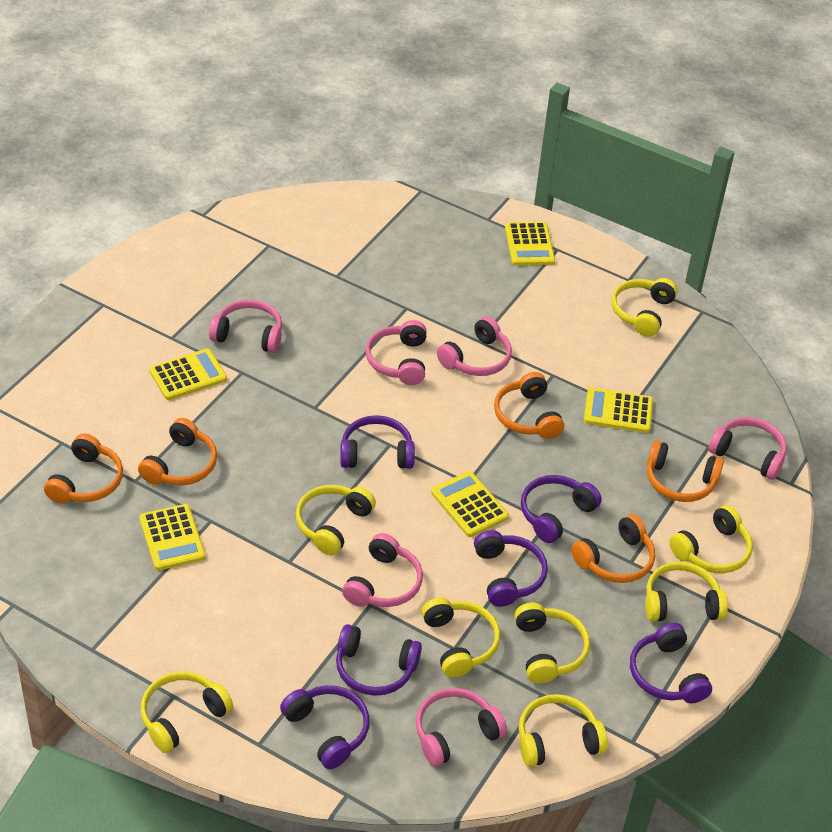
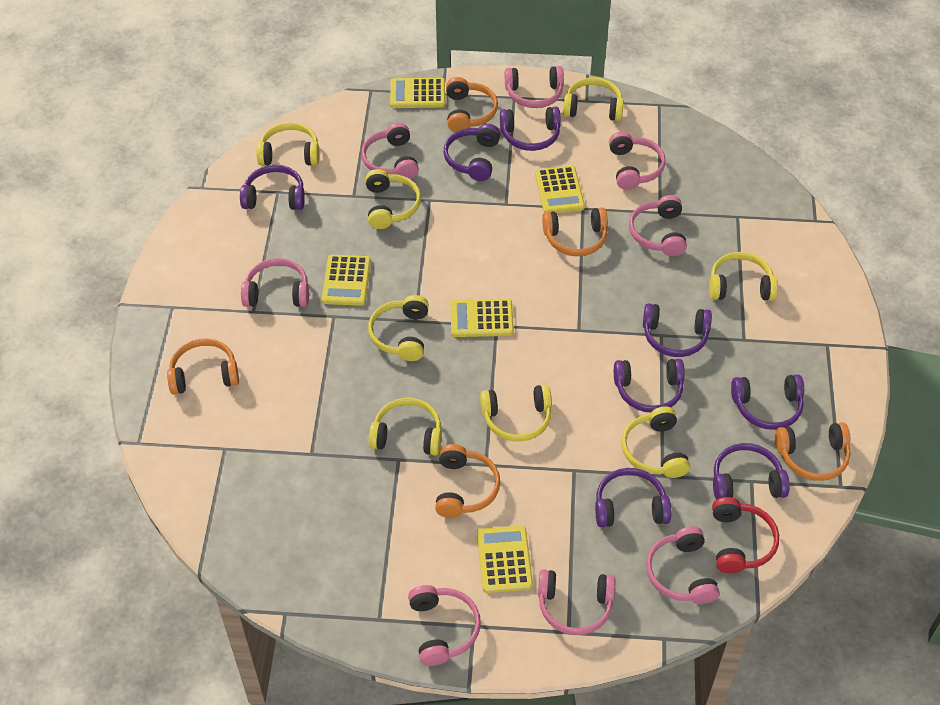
pink headphones: 6 -> 8
purple headphones: 6 -> 8
red headphones: 0 -> 1

